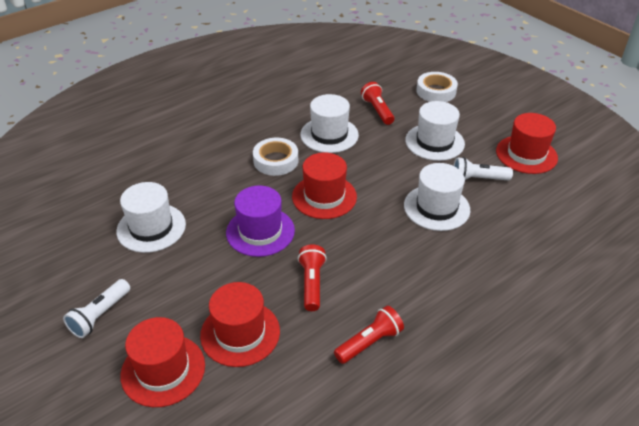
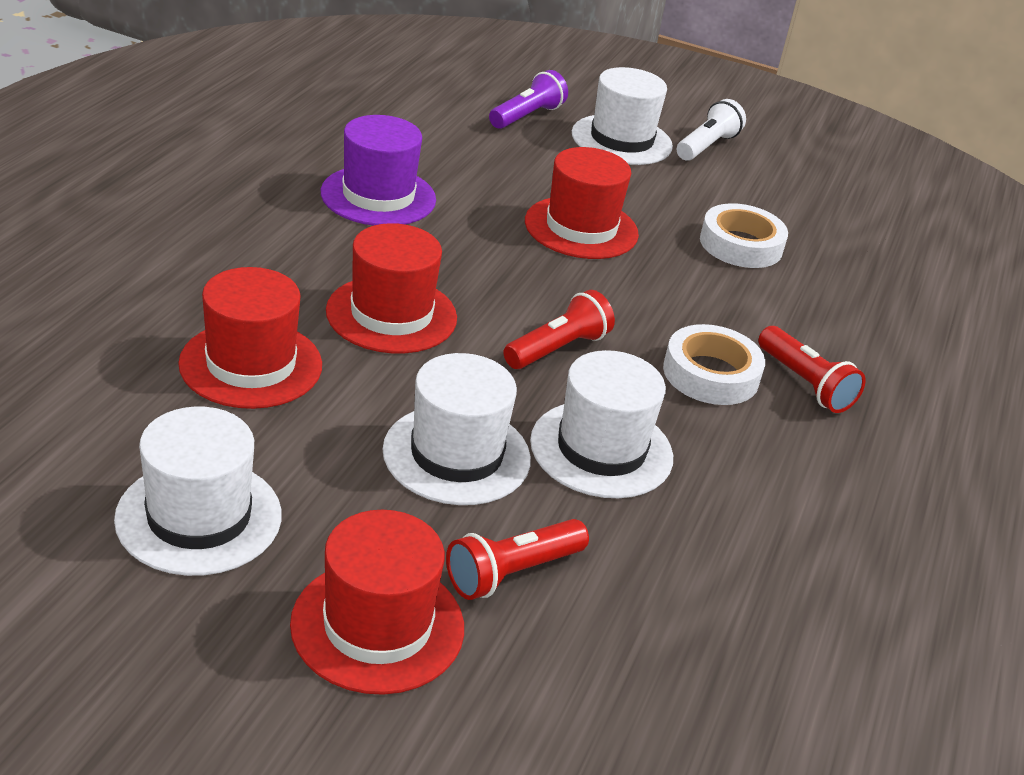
purple flashlight: 0 -> 1
white flashlight: 2 -> 1

